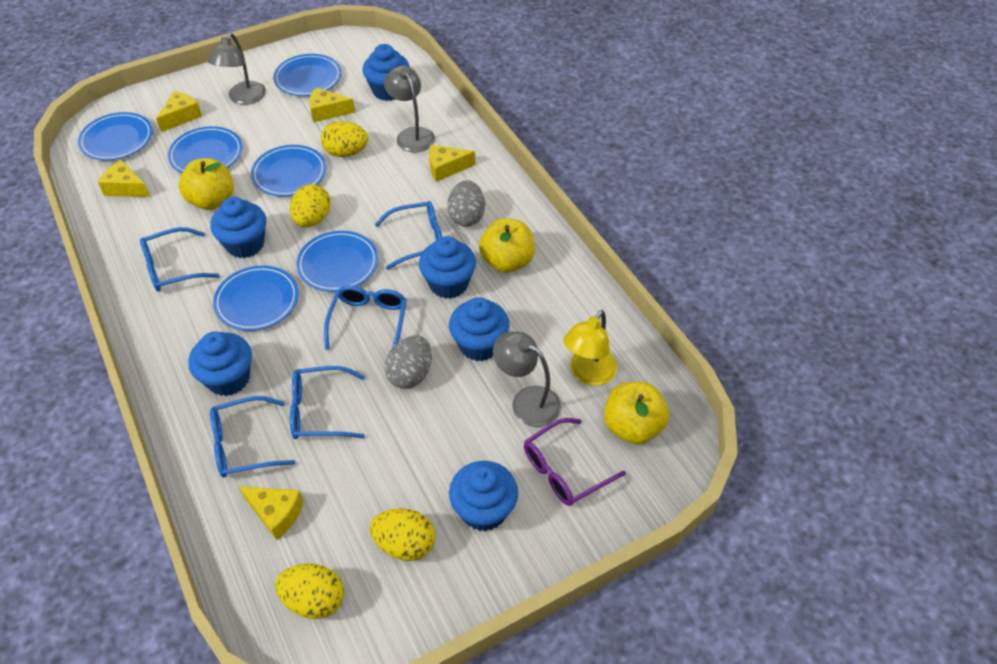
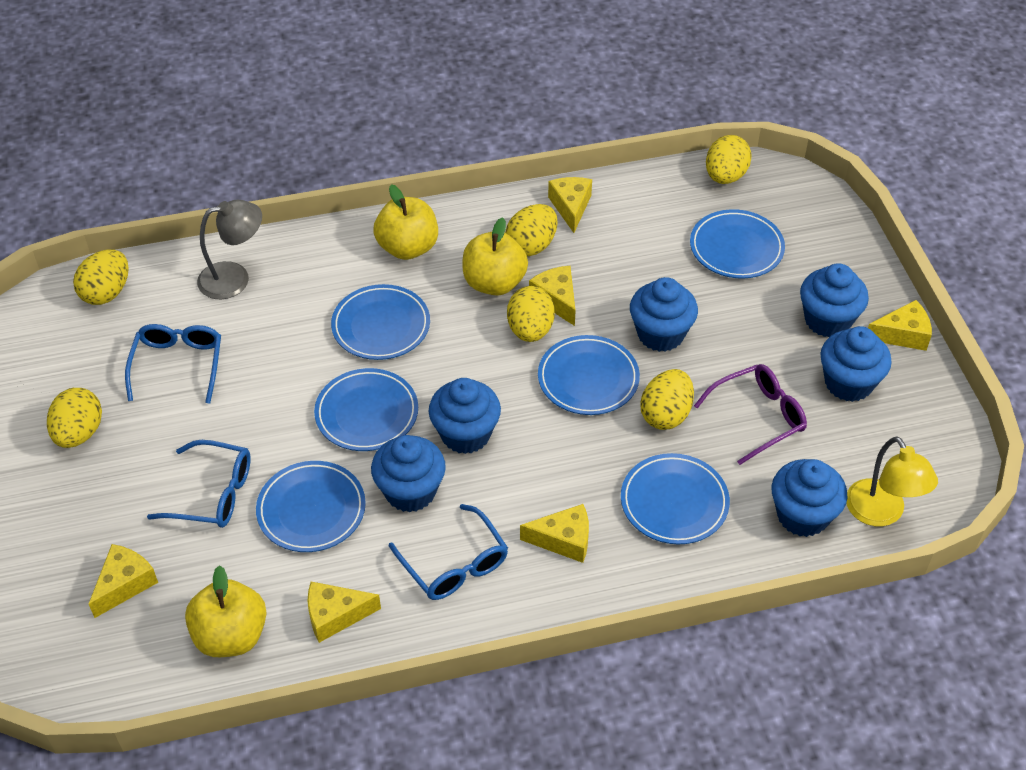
blue glasses: 5 -> 3
grey egg: 2 -> 0
grey lamp: 3 -> 1
yellow cheese: 5 -> 6
yellow egg: 4 -> 6

